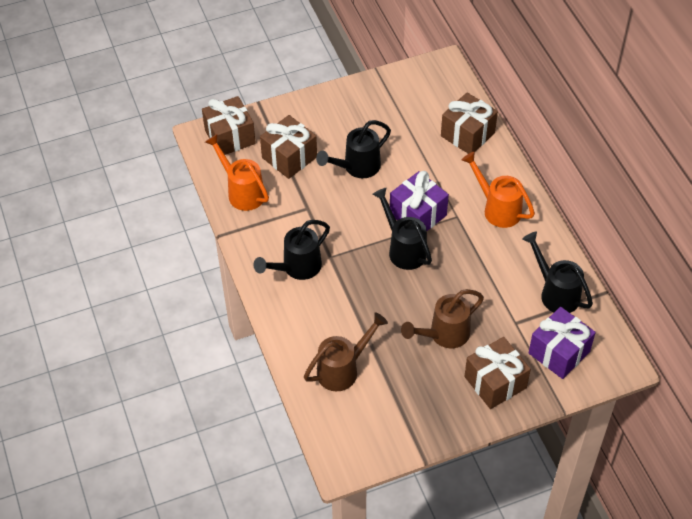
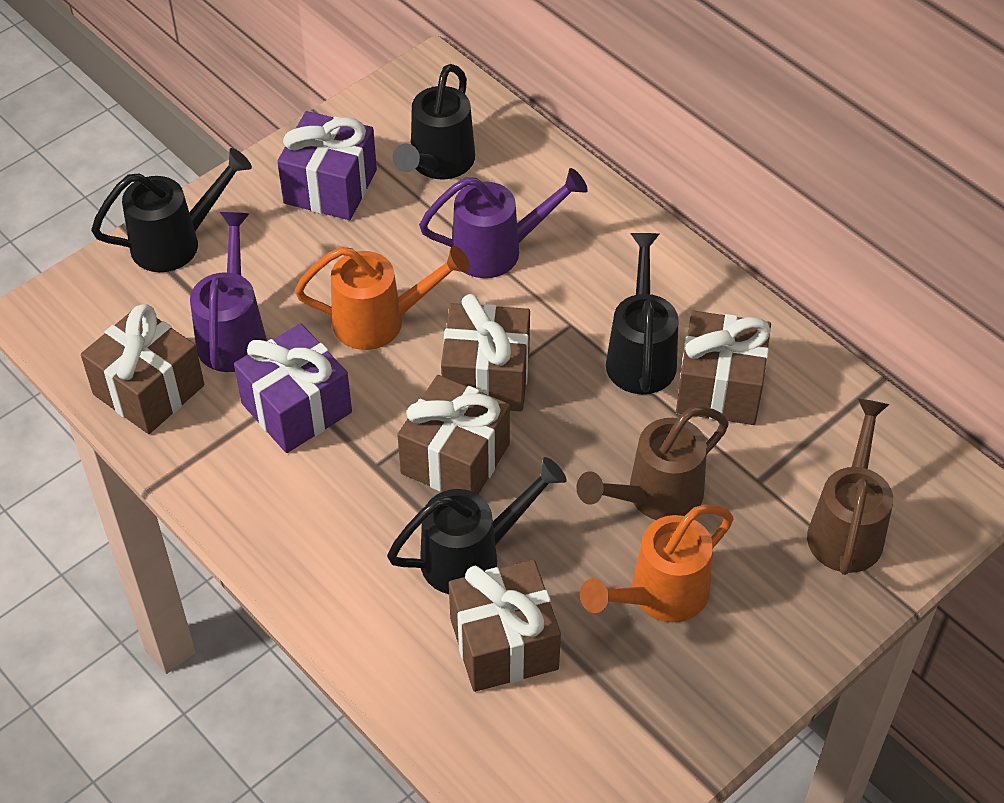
brown gift: 4 -> 5
purple watering can: 0 -> 2

